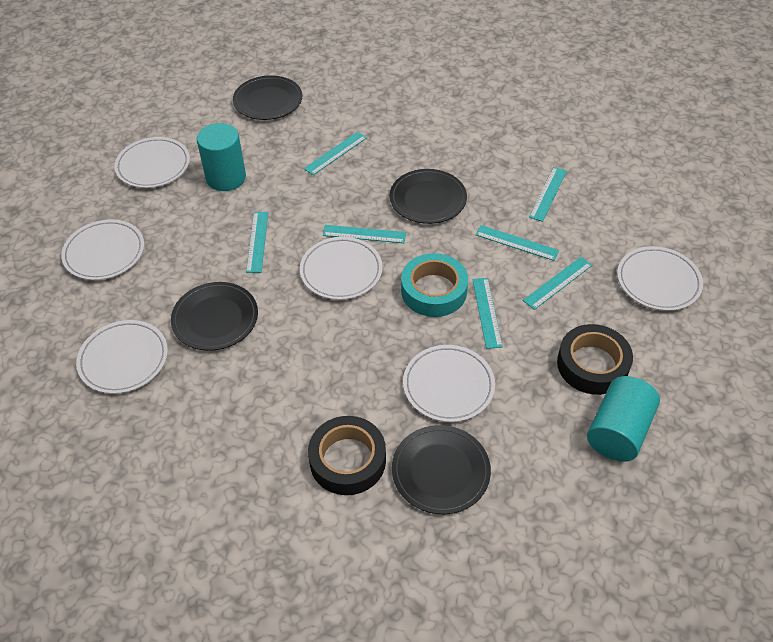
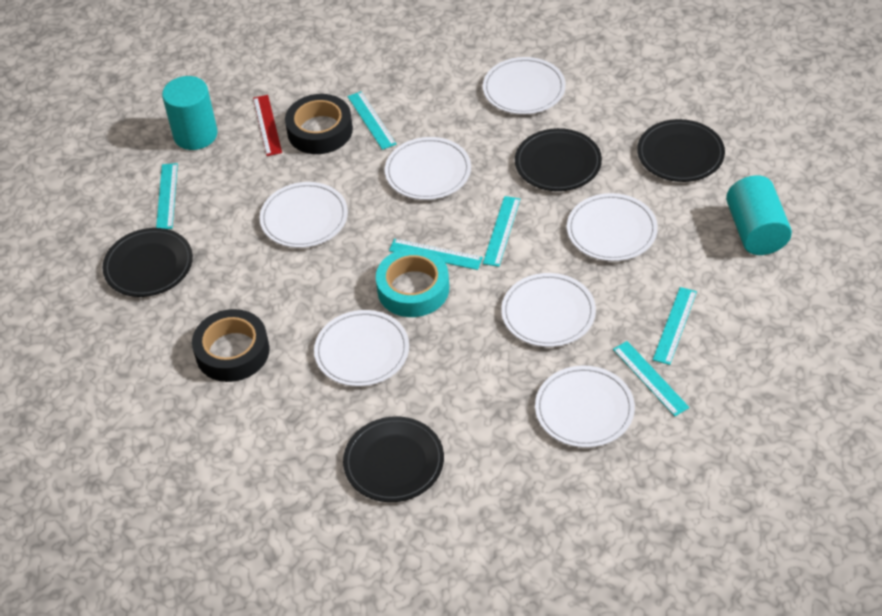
red ruler: 0 -> 1
turquoise ruler: 7 -> 6
white plate: 6 -> 7

